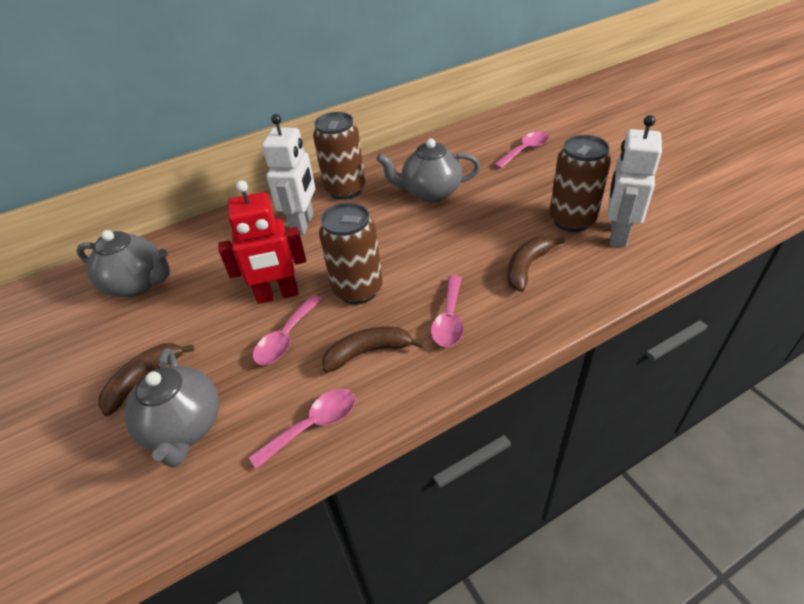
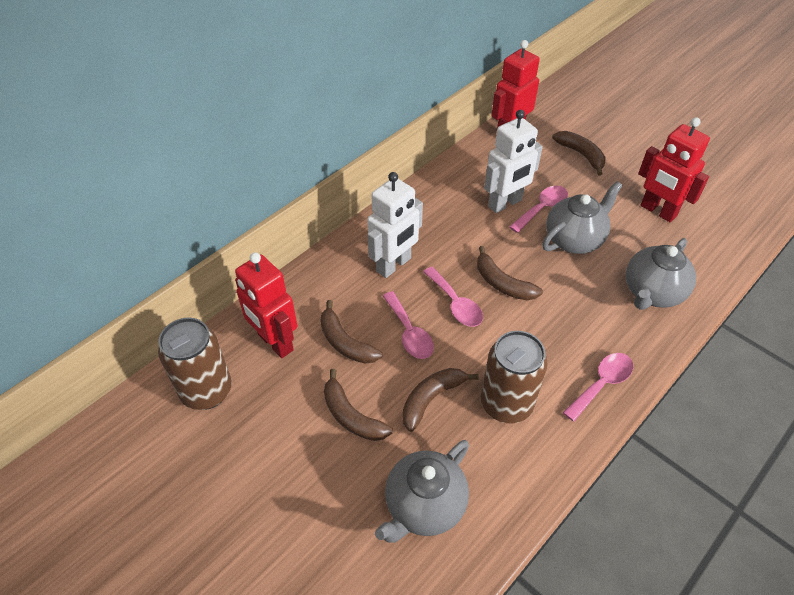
brown banana: 3 -> 5
brown can: 3 -> 2
red robot: 1 -> 3

